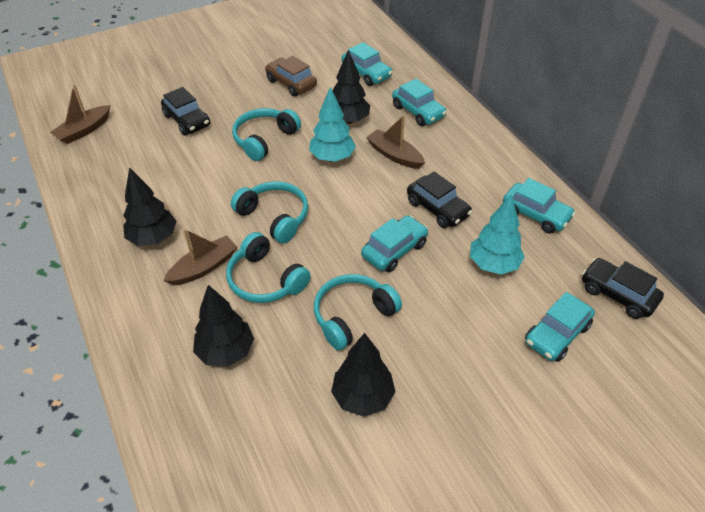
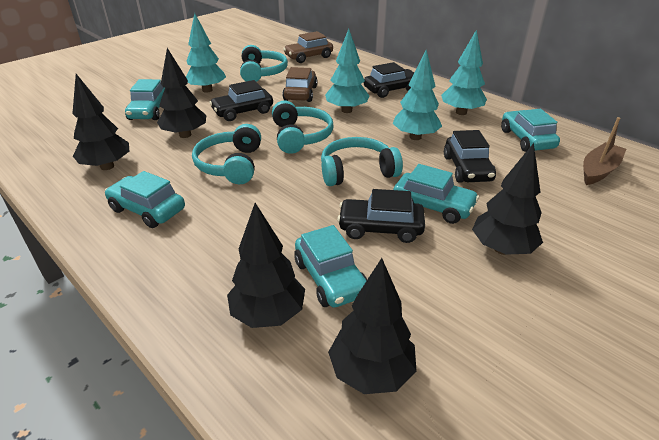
black car: 3 -> 4
black tree: 4 -> 5
brown boat: 3 -> 1
brown car: 1 -> 2
turquoise tree: 2 -> 4

